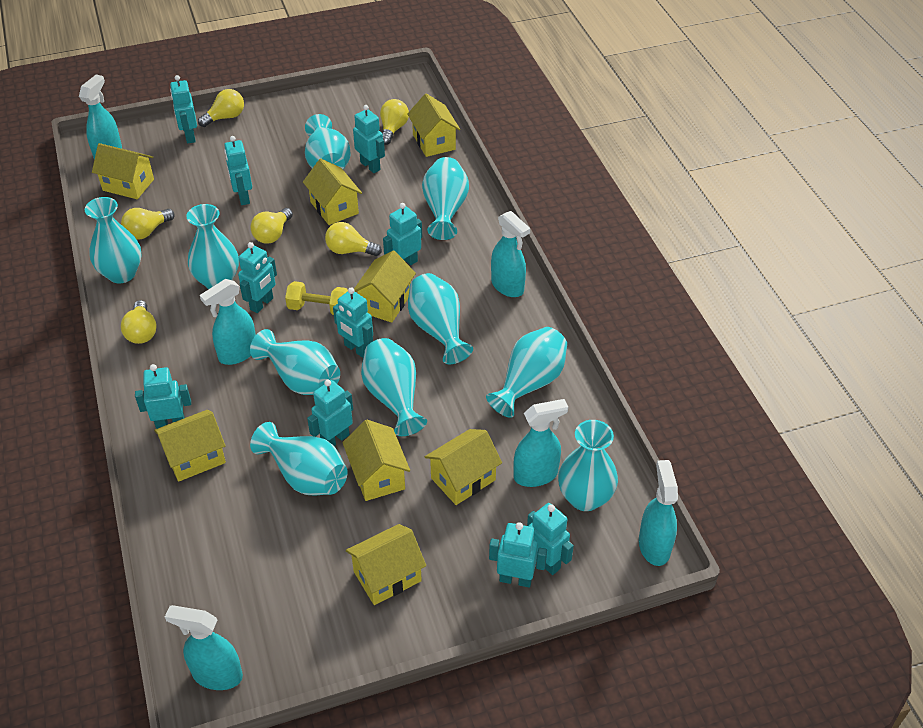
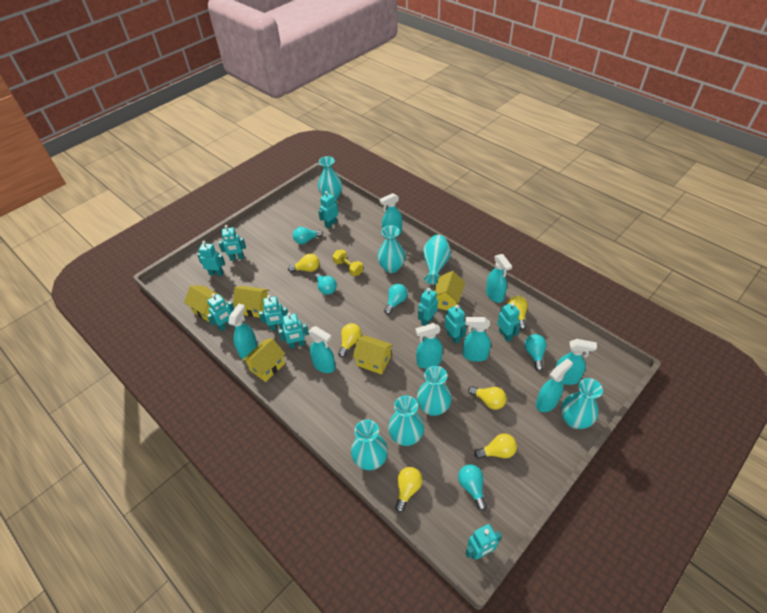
turquoise light bulb: 0 -> 5
turquoise spray bottle: 6 -> 8
turquoise vase: 10 -> 7
yellow house: 8 -> 5

